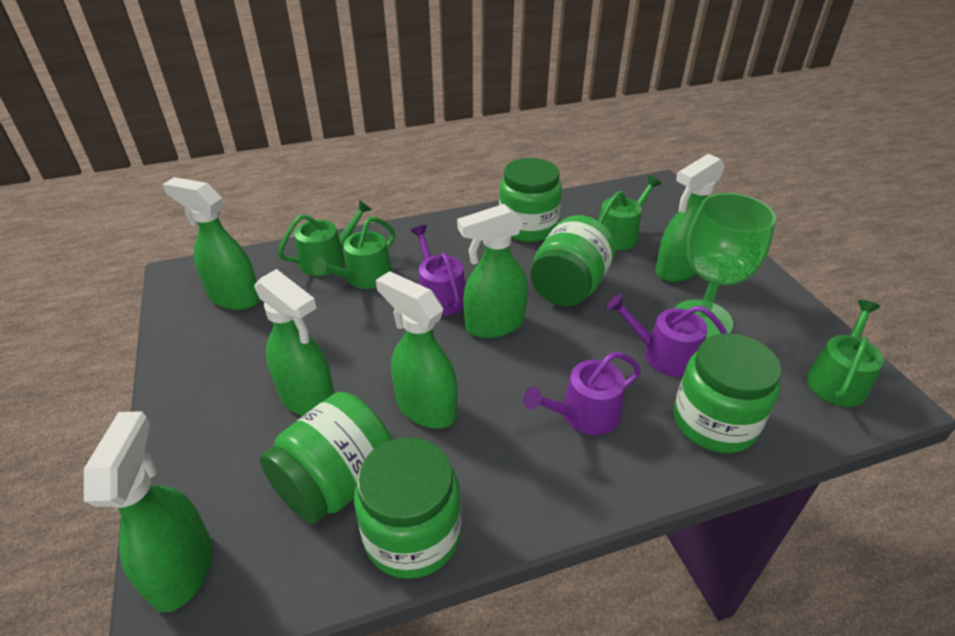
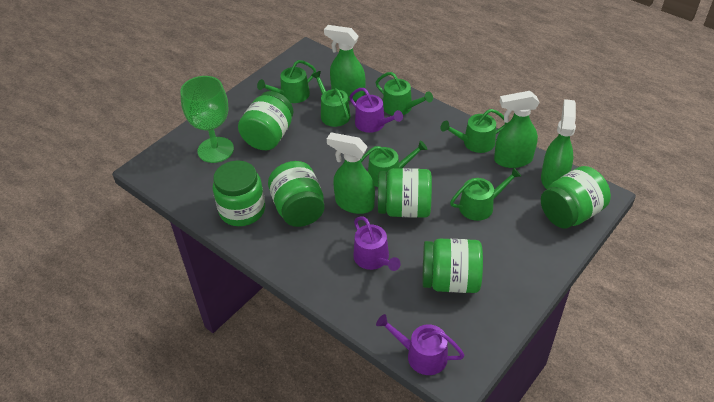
green jar: 5 -> 6
green spray bottle: 6 -> 4
green watering can: 4 -> 6

